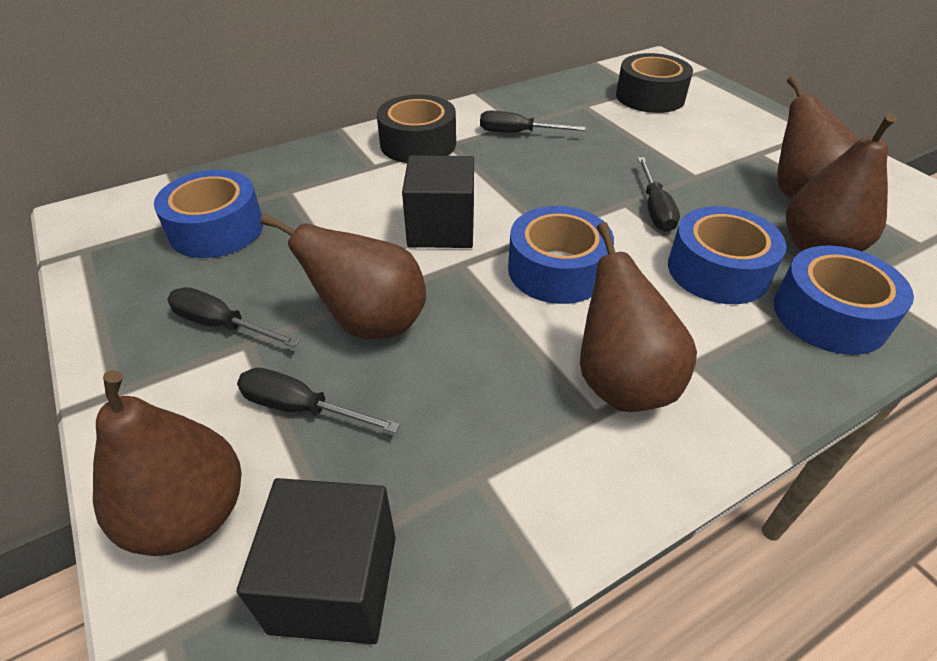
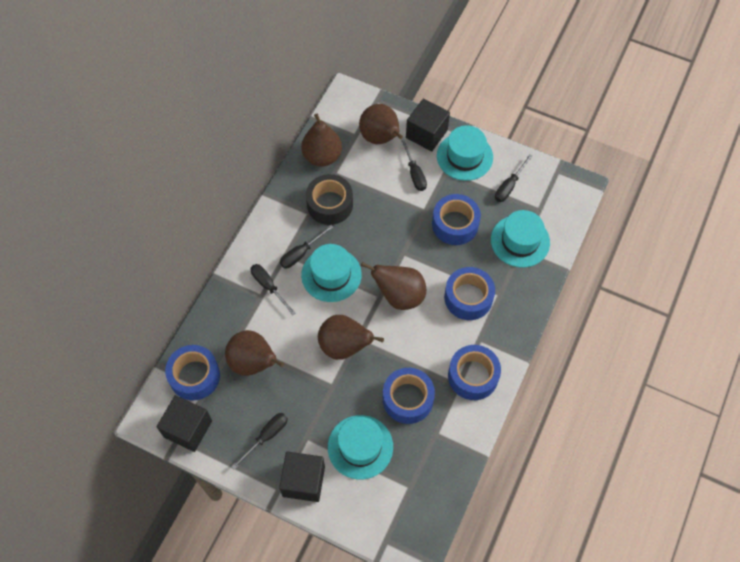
black cube: 2 -> 3
black screwdriver: 4 -> 5
black tape: 2 -> 1
blue tape: 4 -> 5
turquoise hat: 0 -> 4

